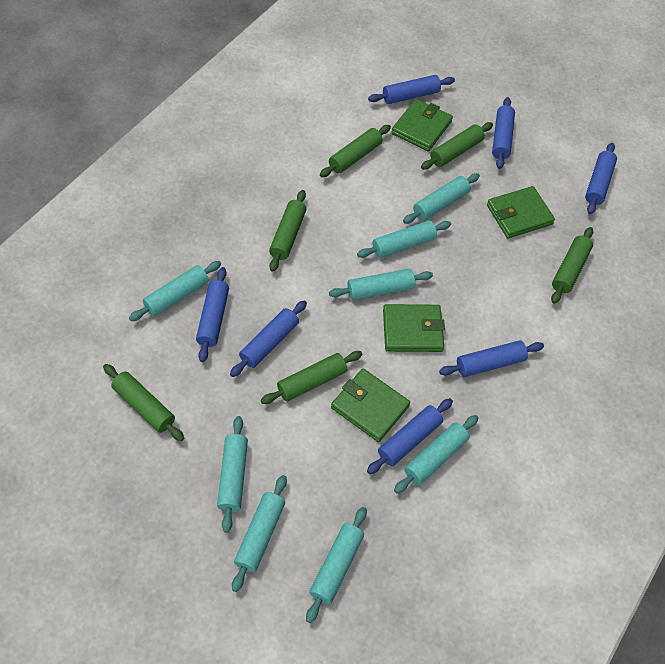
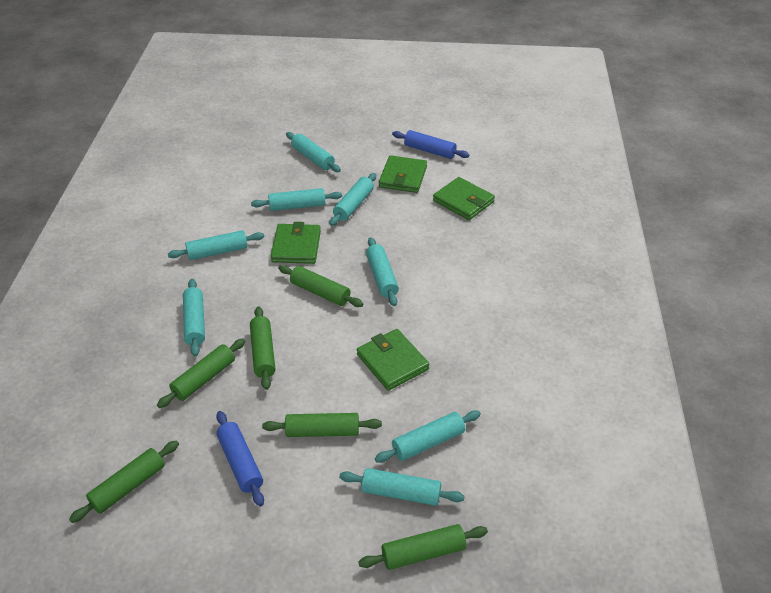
blue rolling pin: 7 -> 2

